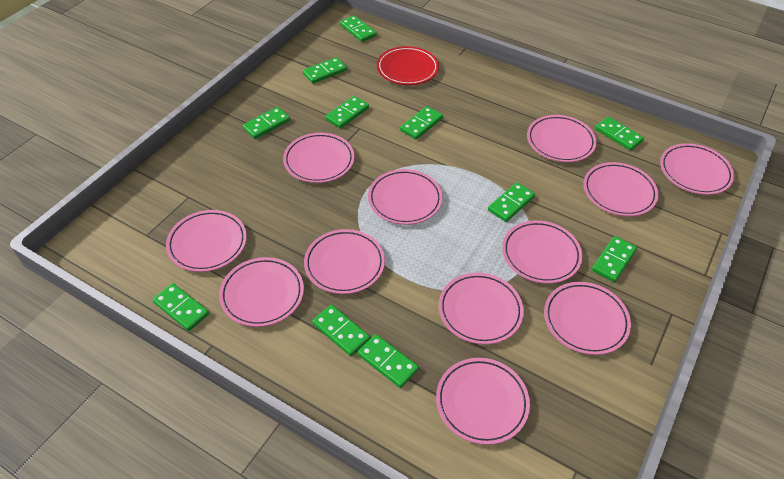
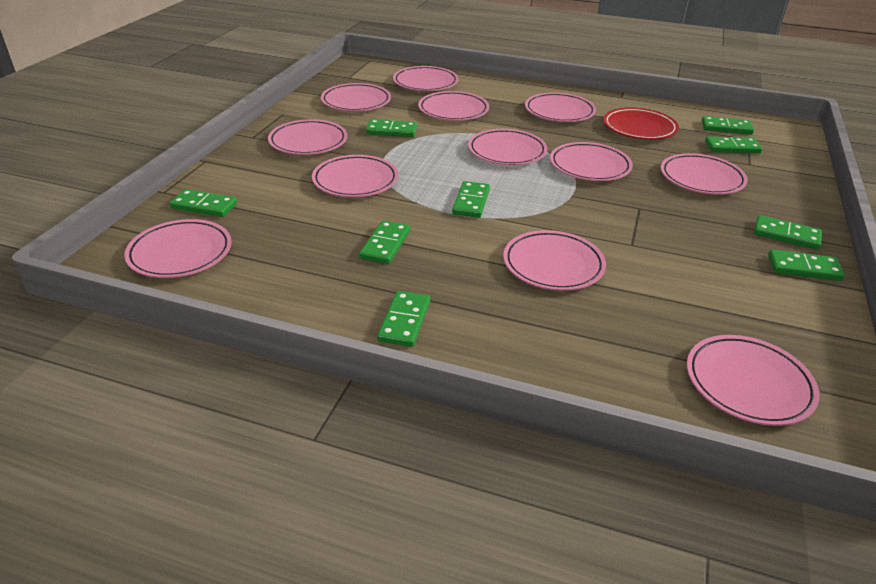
green domino: 11 -> 9

